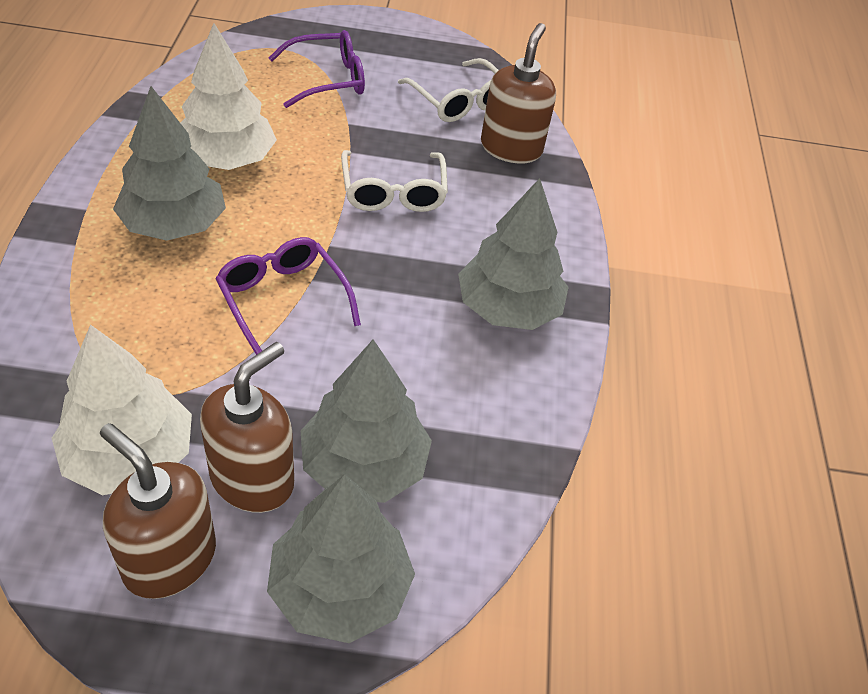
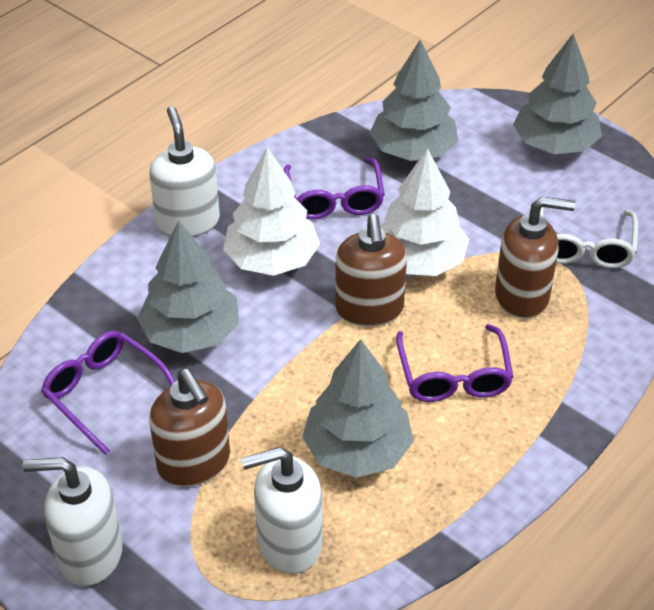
purple glasses: 2 -> 3
white glasses: 2 -> 1
white soap dispenser: 0 -> 3

